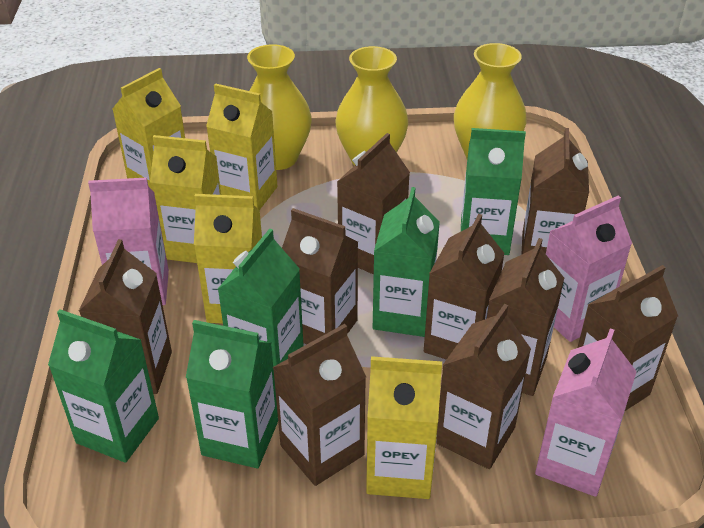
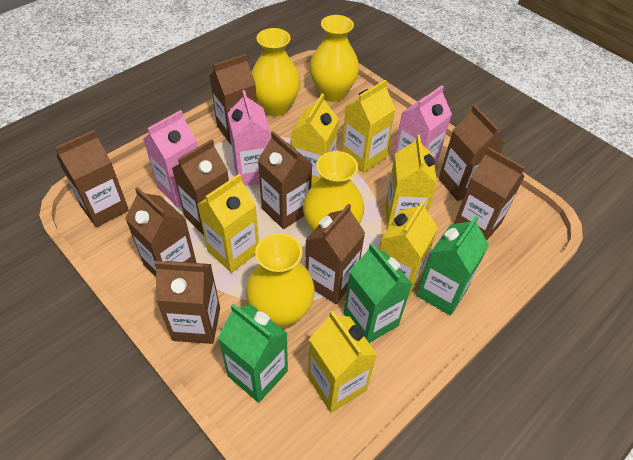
green carton: 5 -> 3
yellow carton: 5 -> 6
yellow vase: 3 -> 4

